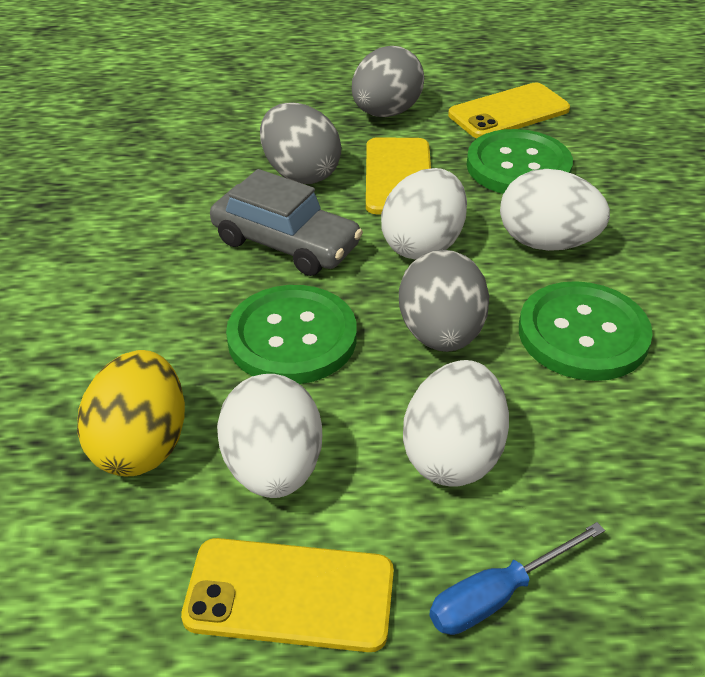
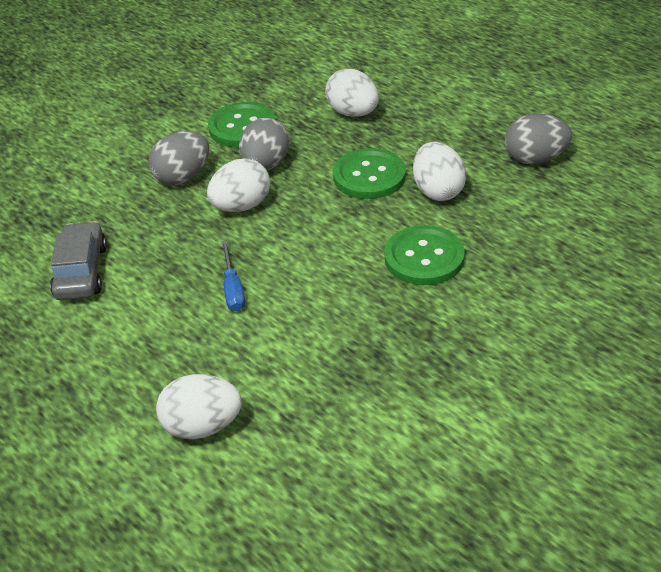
yellow egg: 1 -> 0
yellow phone: 3 -> 0

